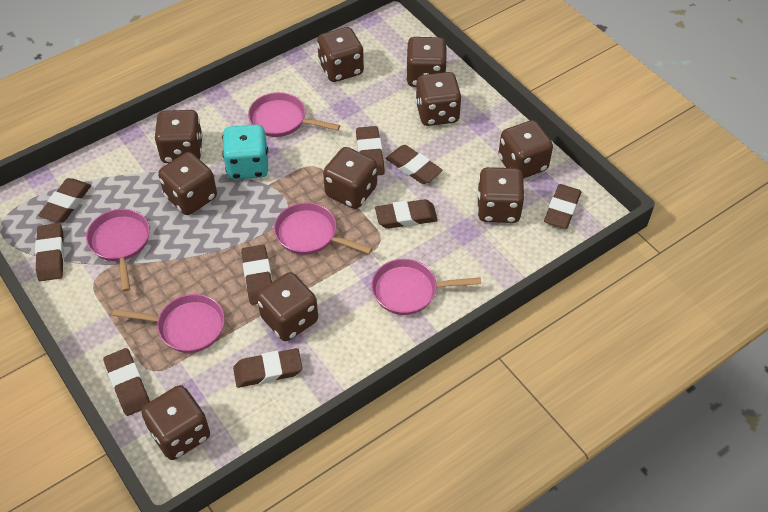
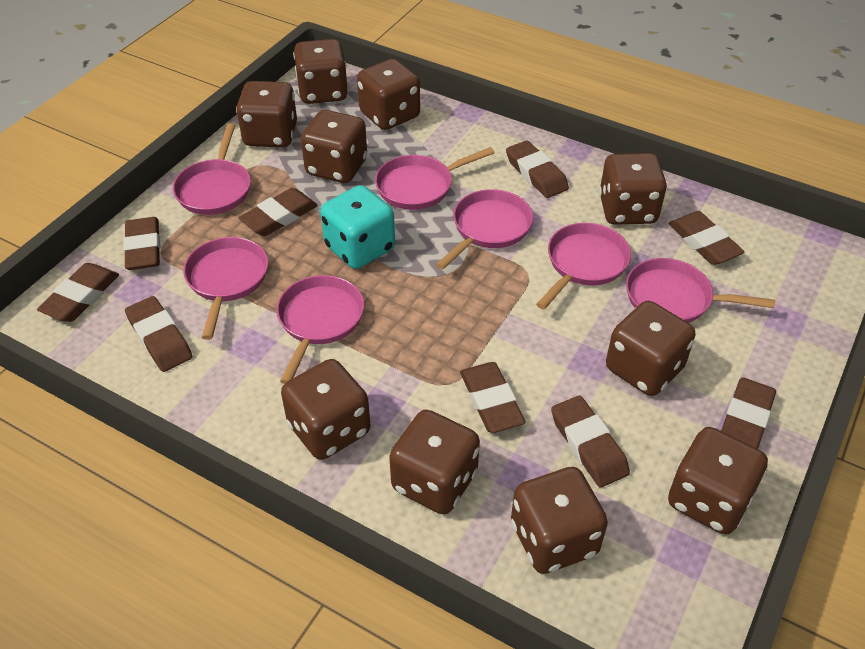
pink pan: 5 -> 7

